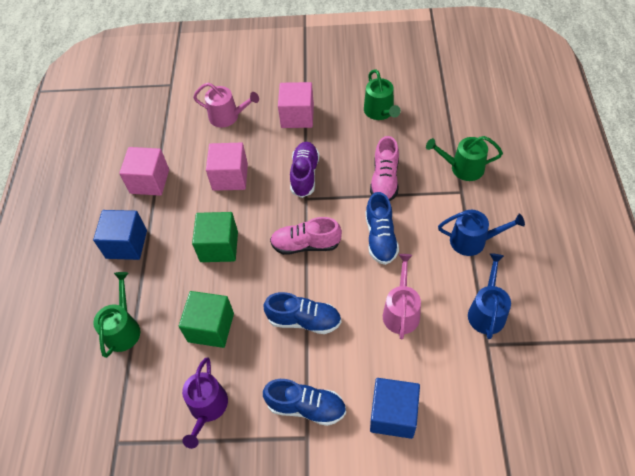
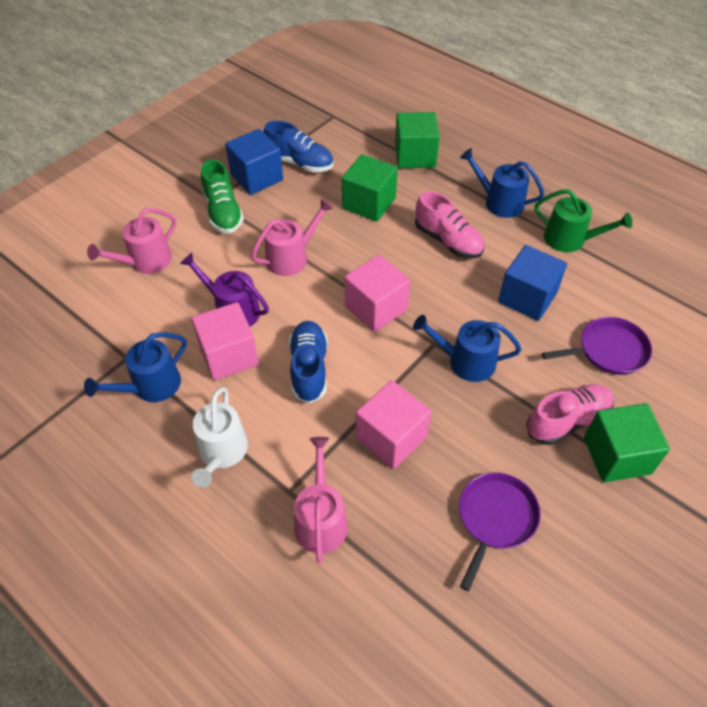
blue shoe: 3 -> 2
blue watering can: 2 -> 3
green cube: 2 -> 3
green shoe: 0 -> 1
green watering can: 3 -> 1
pink watering can: 2 -> 3
purple pan: 0 -> 2
purple shoe: 1 -> 0
white watering can: 0 -> 1

